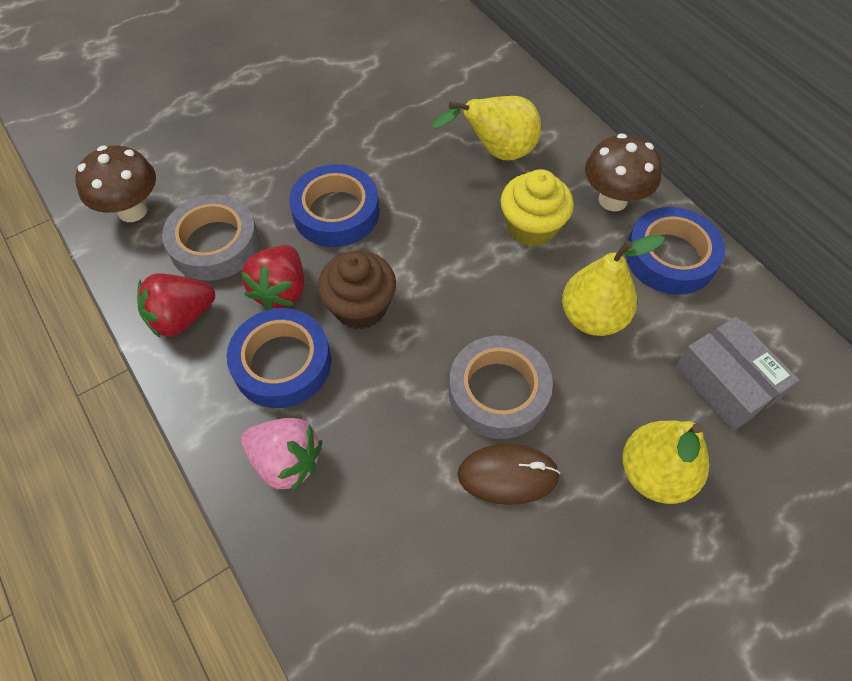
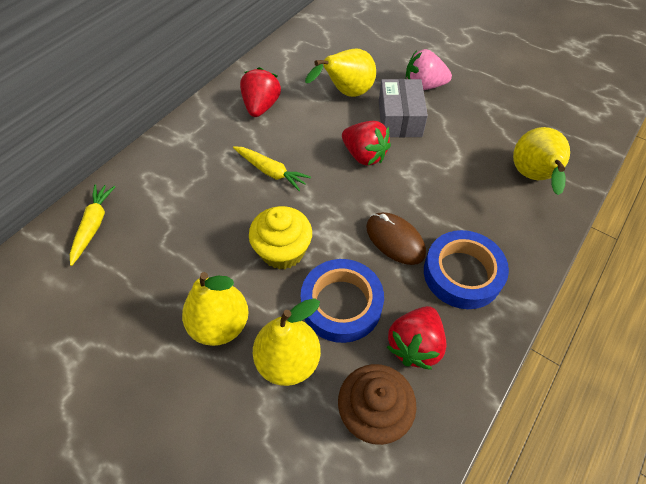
blue tape: 3 -> 2
brown mushroom: 2 -> 0
grey tape: 2 -> 0
red strawberry: 2 -> 3
yellow carrot: 0 -> 2
yellow pear: 3 -> 4

